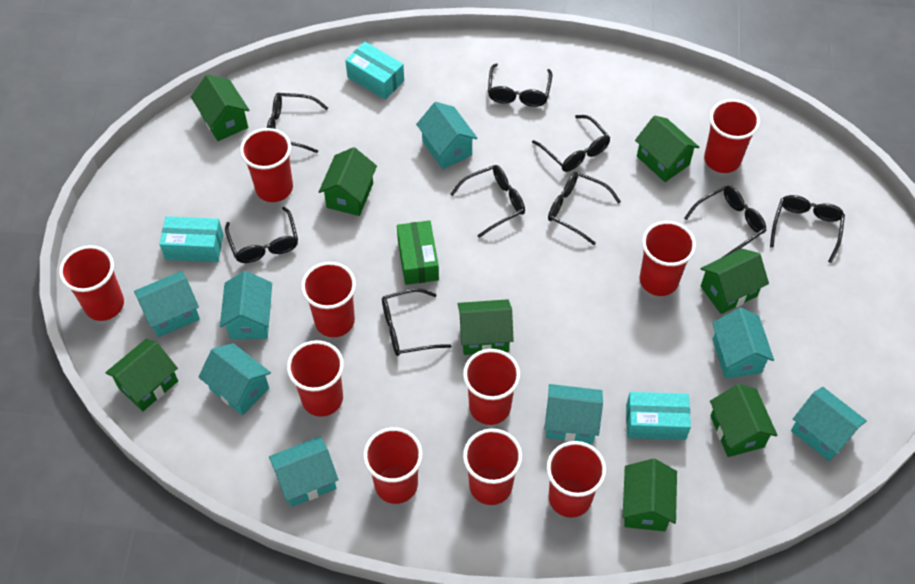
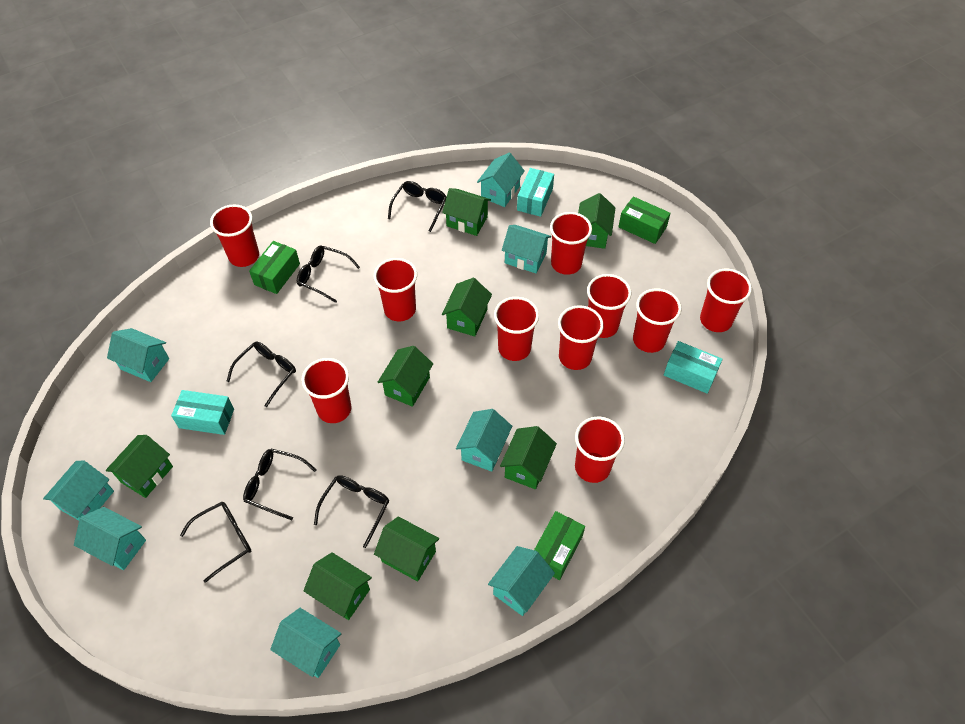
black glasses: 9 -> 6
green box: 1 -> 3

